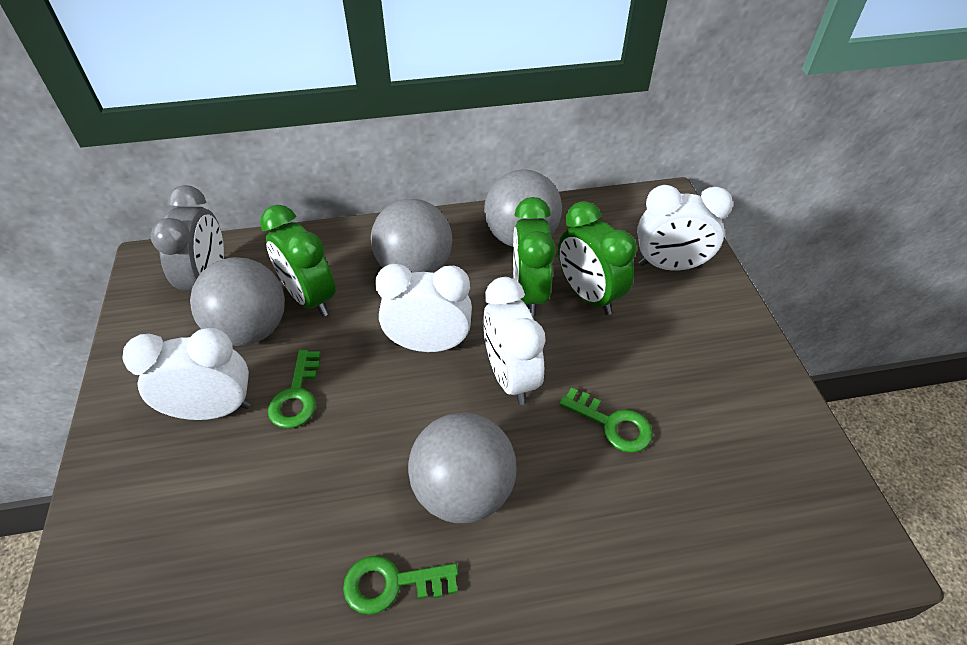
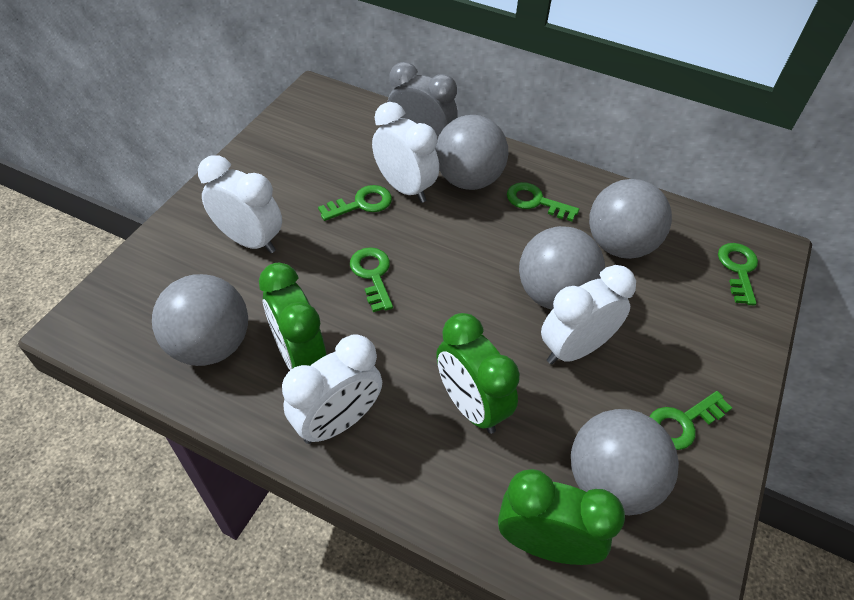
green key: 3 -> 5
grey ball: 4 -> 5

